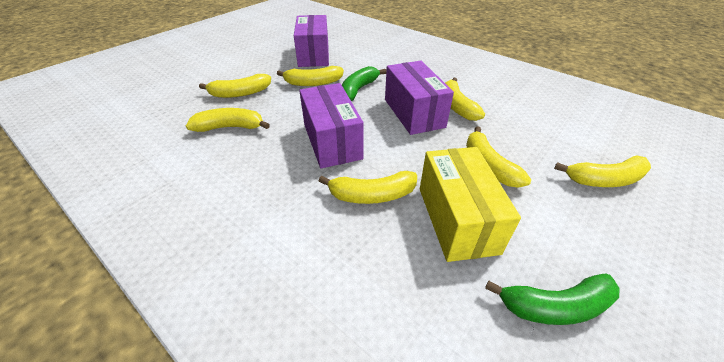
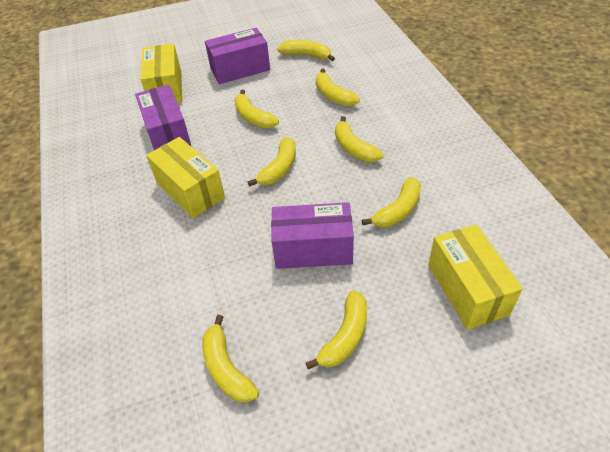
green banana: 2 -> 0
yellow banana: 7 -> 8
yellow box: 1 -> 3

